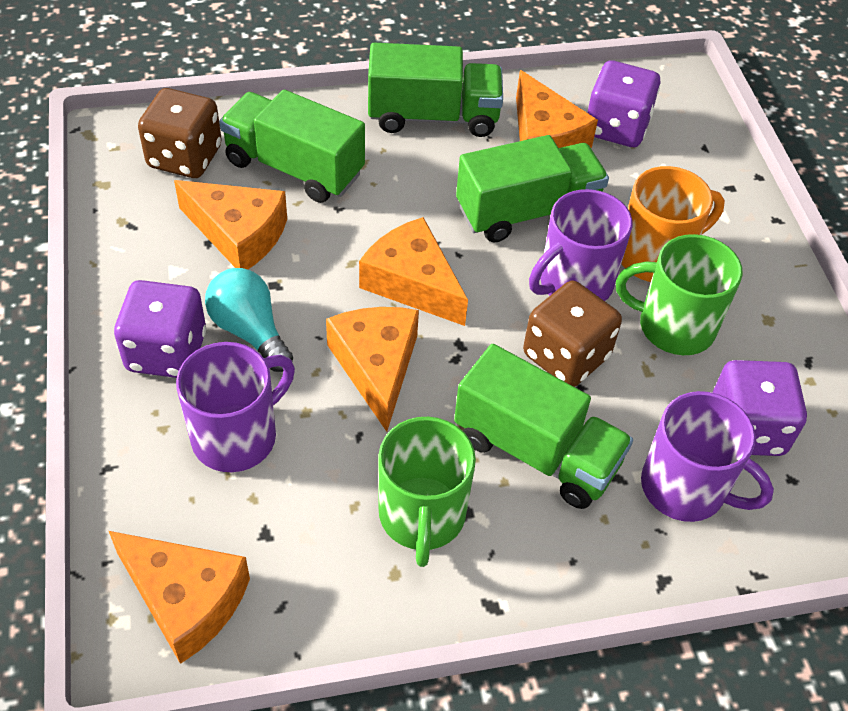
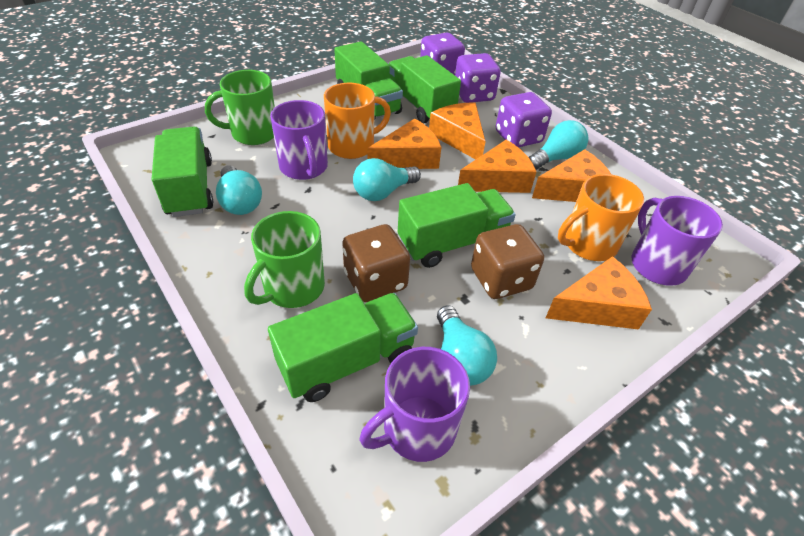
green truck: 4 -> 5
orange mug: 1 -> 2
turquoise light bulb: 1 -> 4

